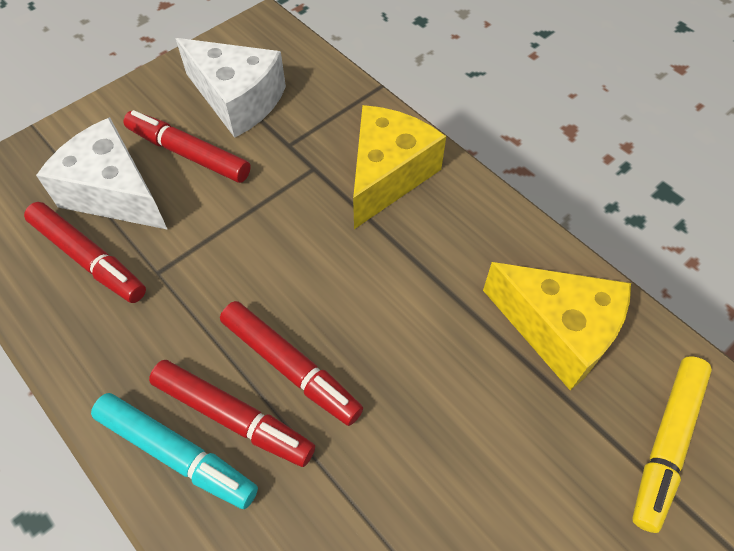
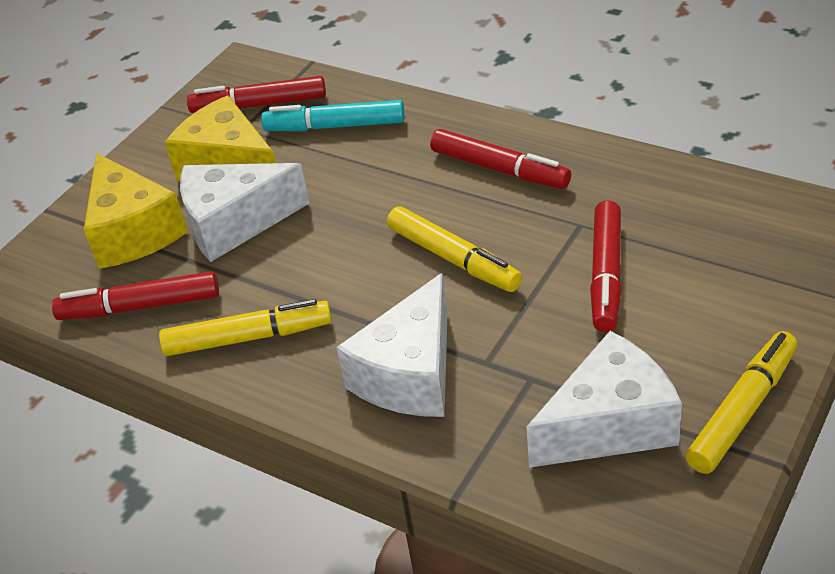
white cheese: 2 -> 3
yellow marker: 1 -> 3

